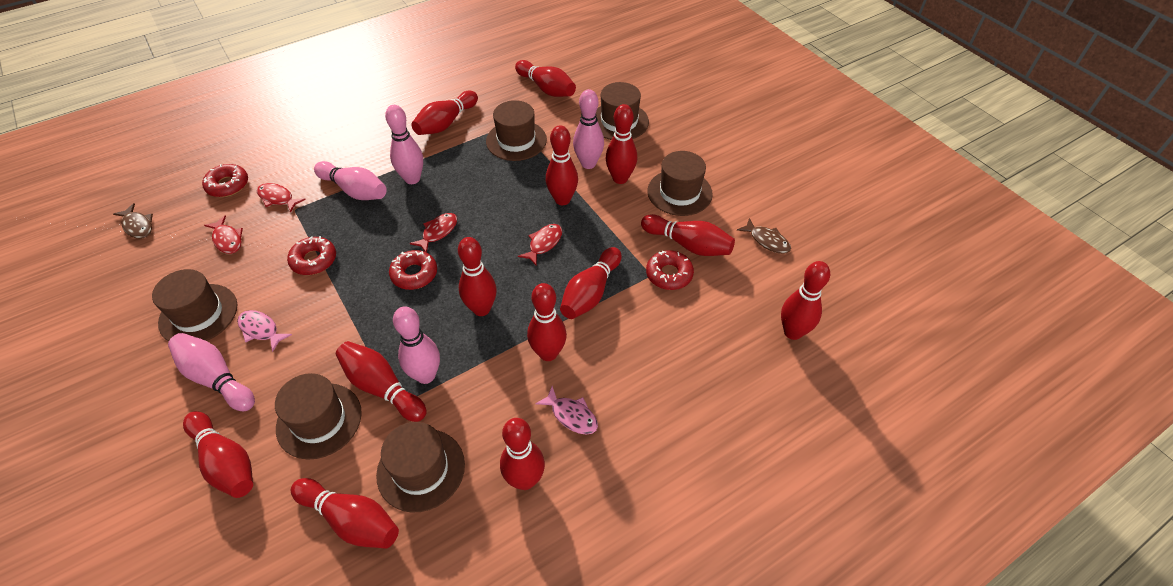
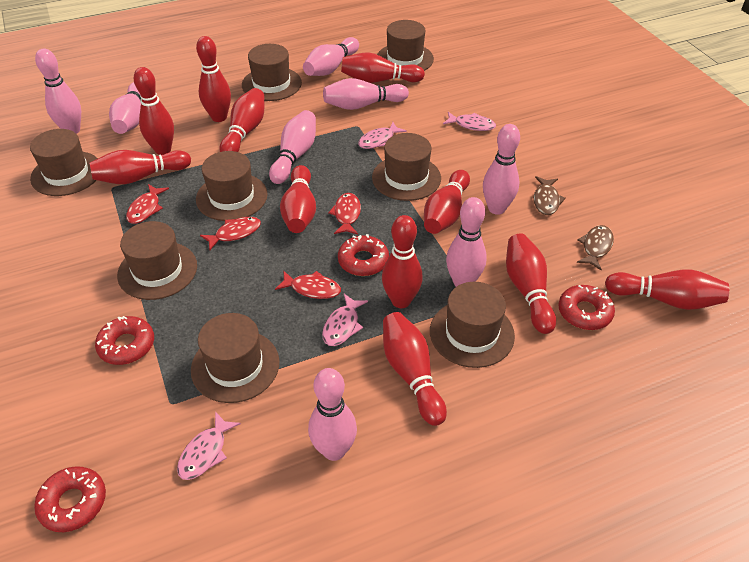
brown hat: 6 -> 8
pink bowling pin: 5 -> 8
pink fish: 2 -> 4
red bowling pin: 13 -> 11

